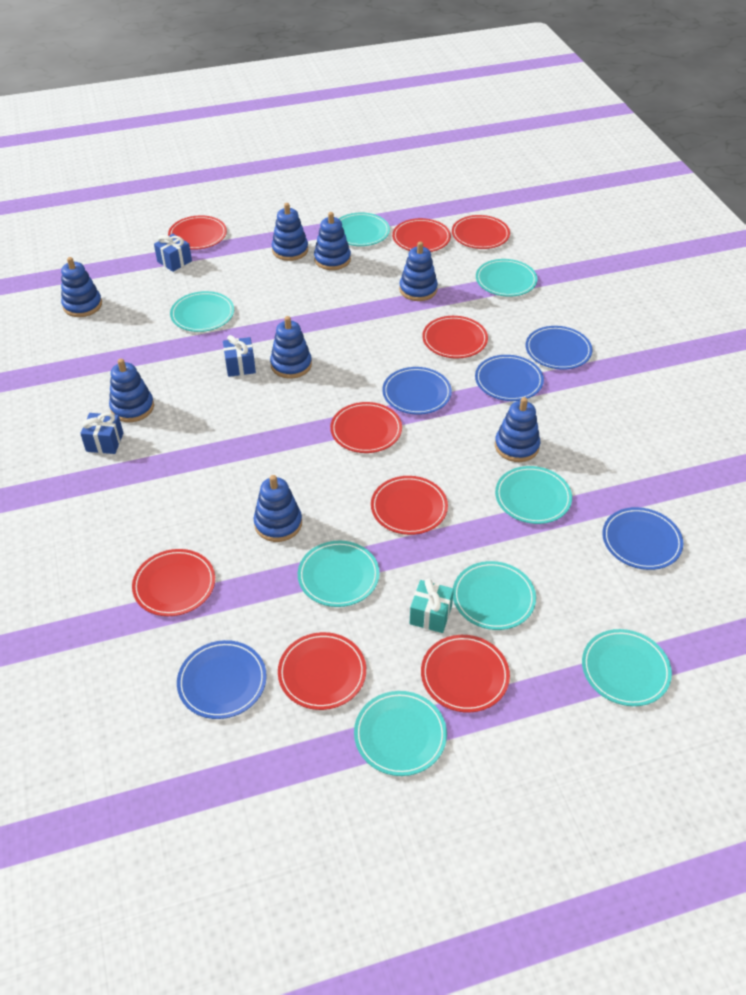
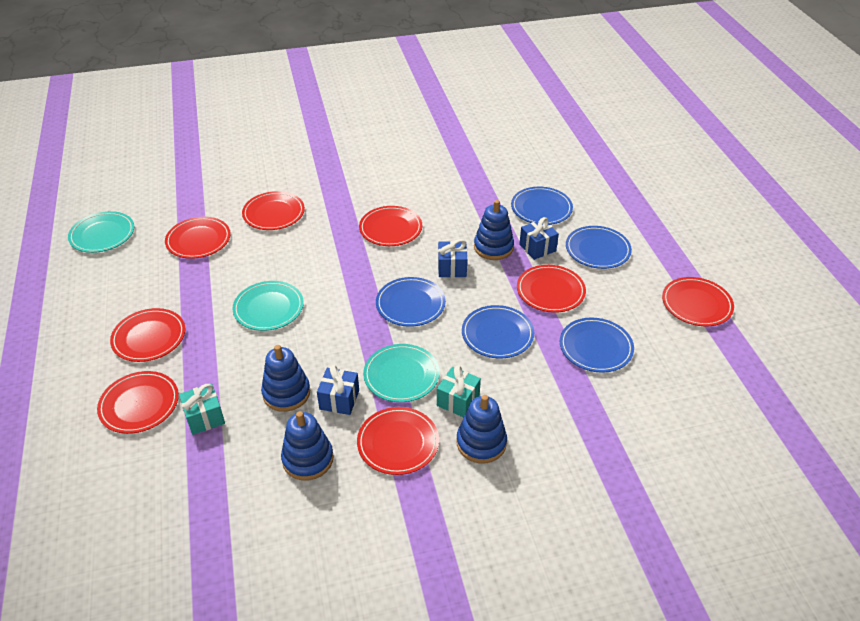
blue stacking toy: 8 -> 4
red plate: 9 -> 8
turquoise gift: 1 -> 2
turquoise plate: 8 -> 3

